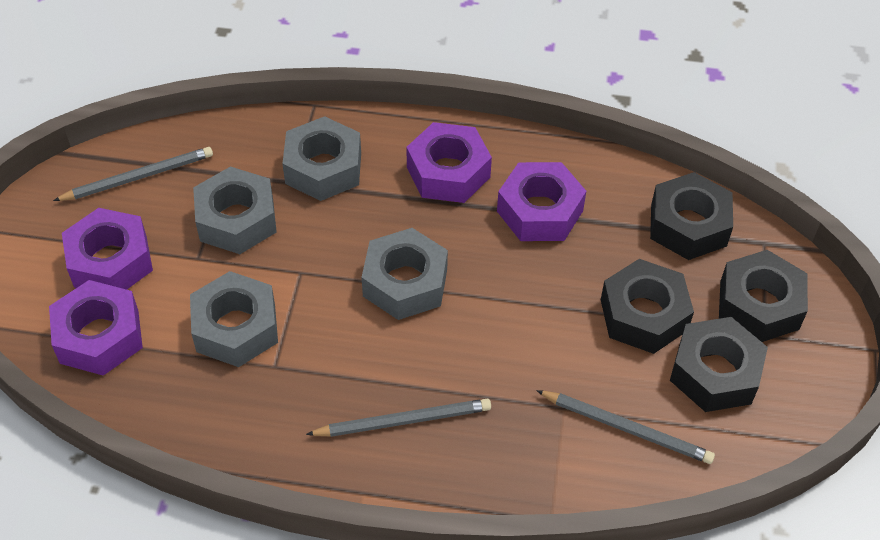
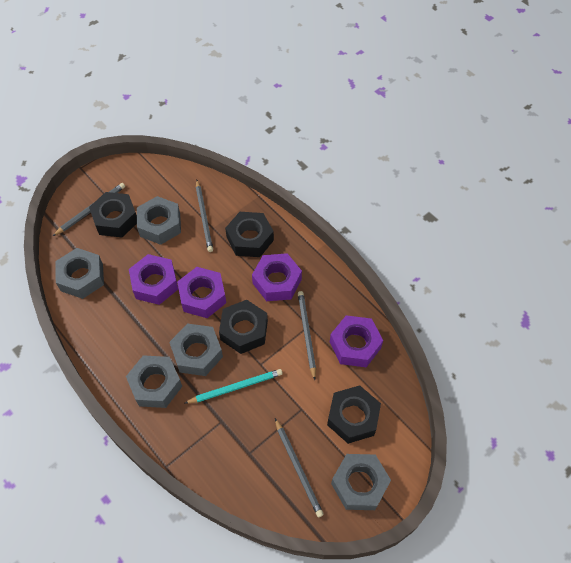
grey nut: 4 -> 5
grey pencil: 3 -> 4
turquoise pencil: 0 -> 1

